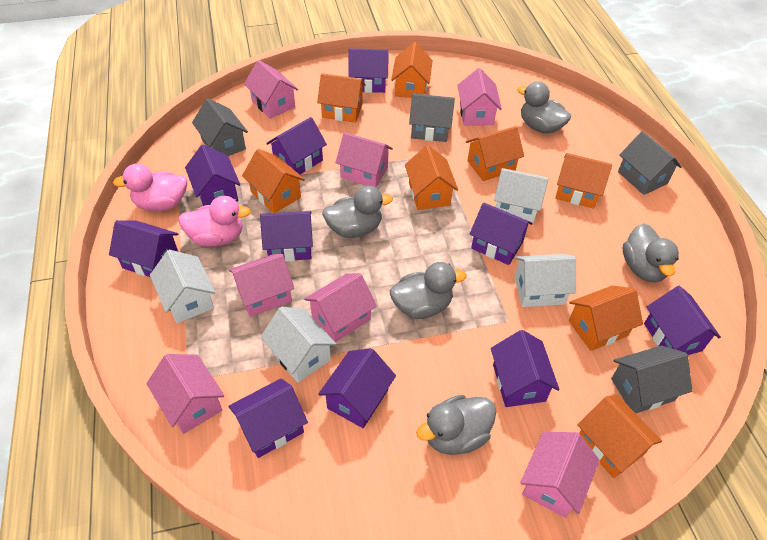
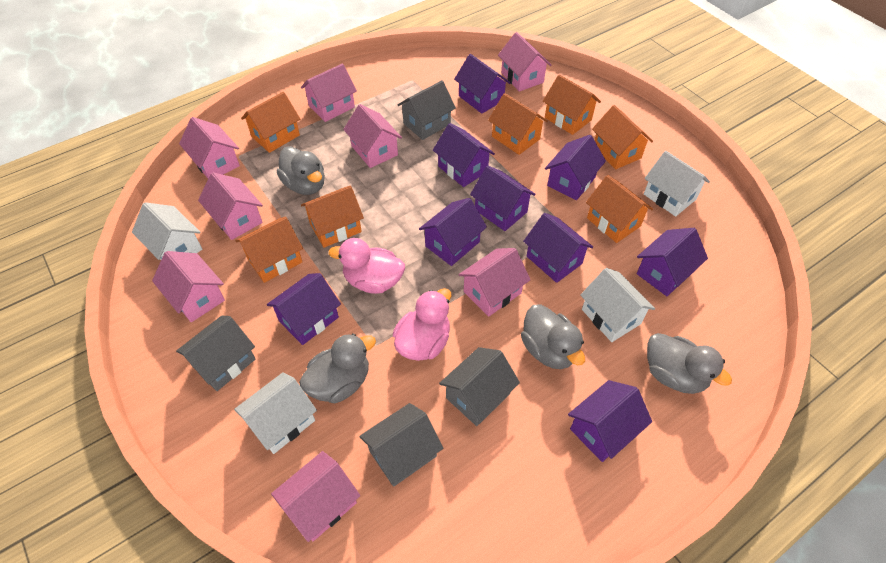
grey duck: 5 -> 4
orange house: 8 -> 7
pink house: 7 -> 8
purple house: 10 -> 9

